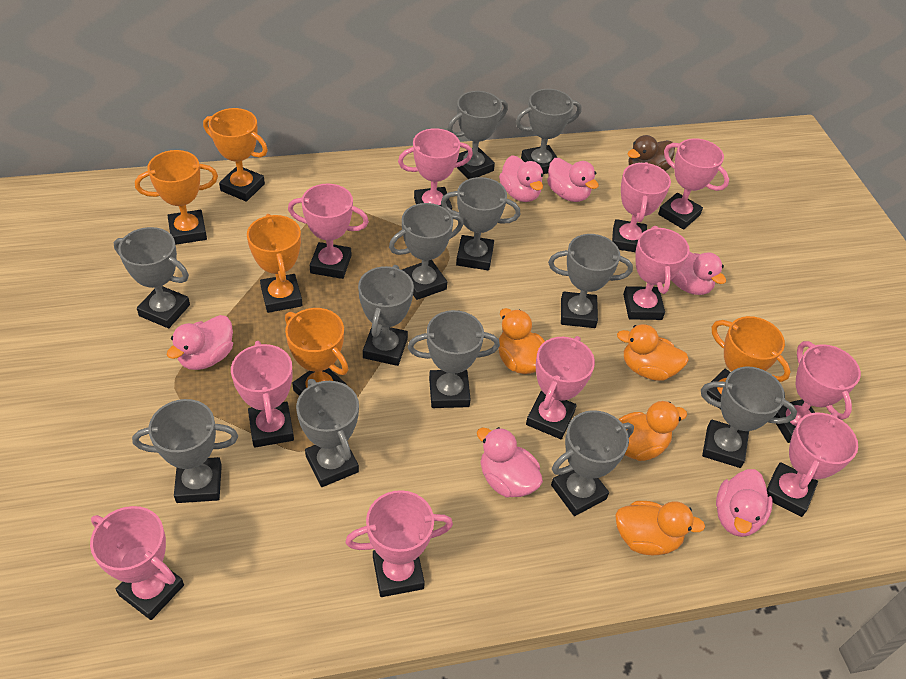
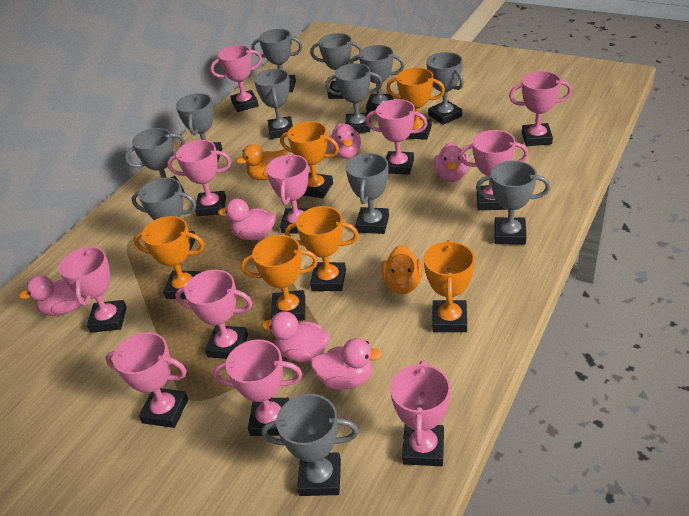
brown duck: 1 -> 0
orange duck: 4 -> 2
orange trophy: 5 -> 6

